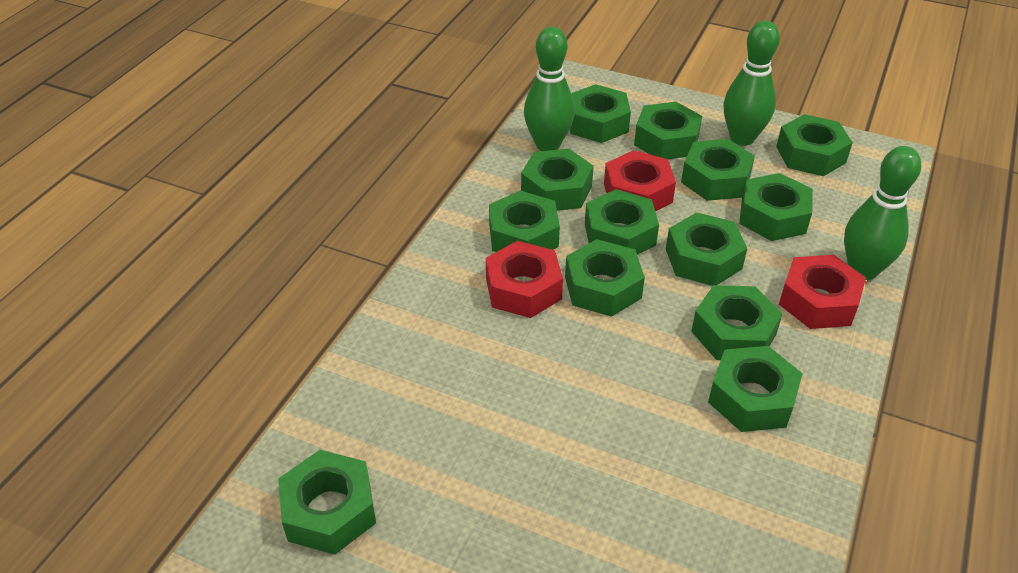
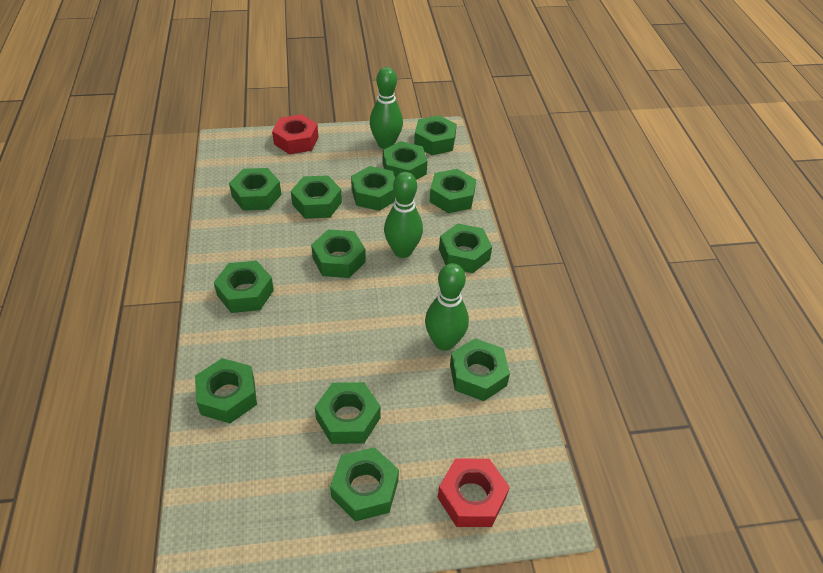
red nut: 3 -> 2

